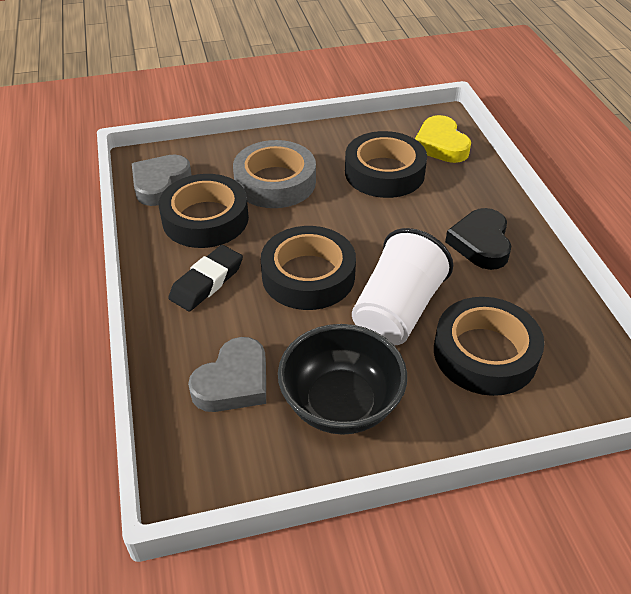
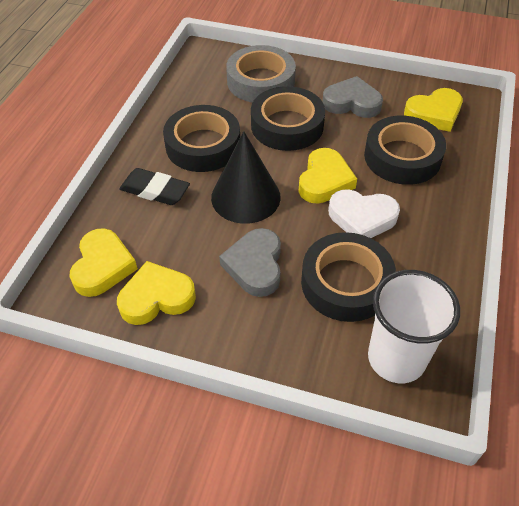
black bowl: 1 -> 0
black cone: 0 -> 1
black heart: 1 -> 0
white heart: 0 -> 1
yellow heart: 1 -> 4

